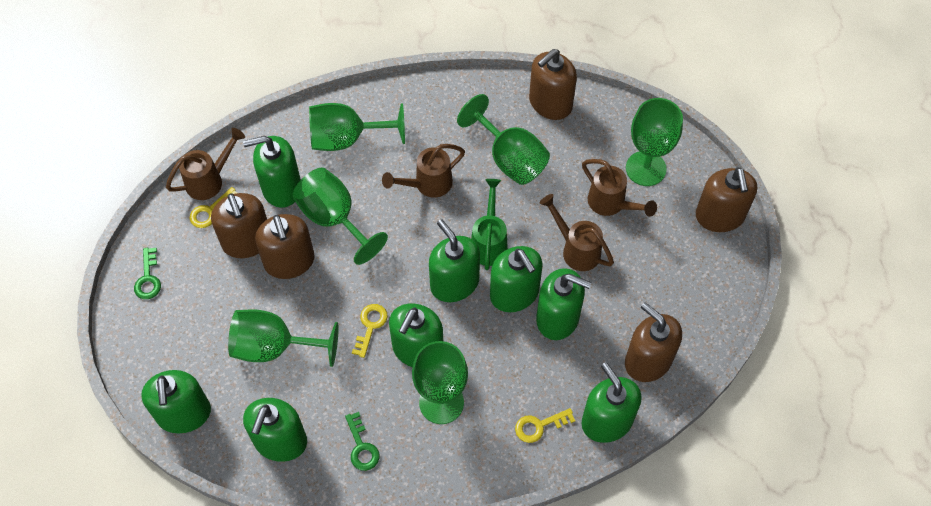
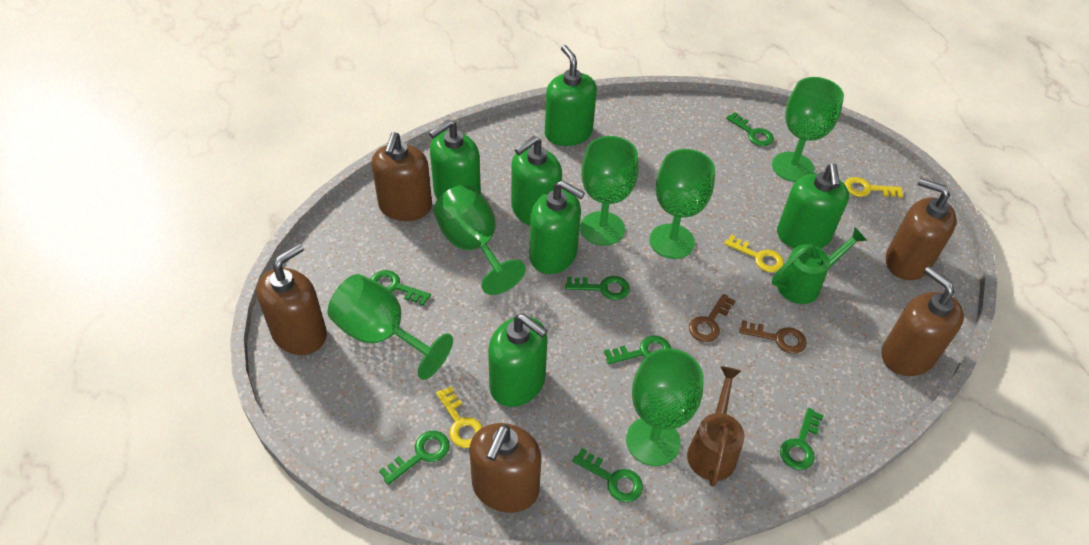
brown key: 0 -> 2
brown watering can: 4 -> 1
green key: 2 -> 7
green soap dispenser: 8 -> 6

